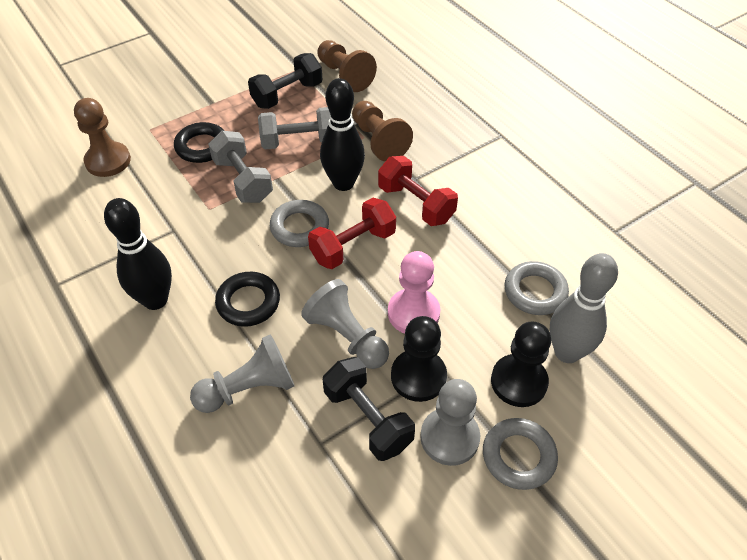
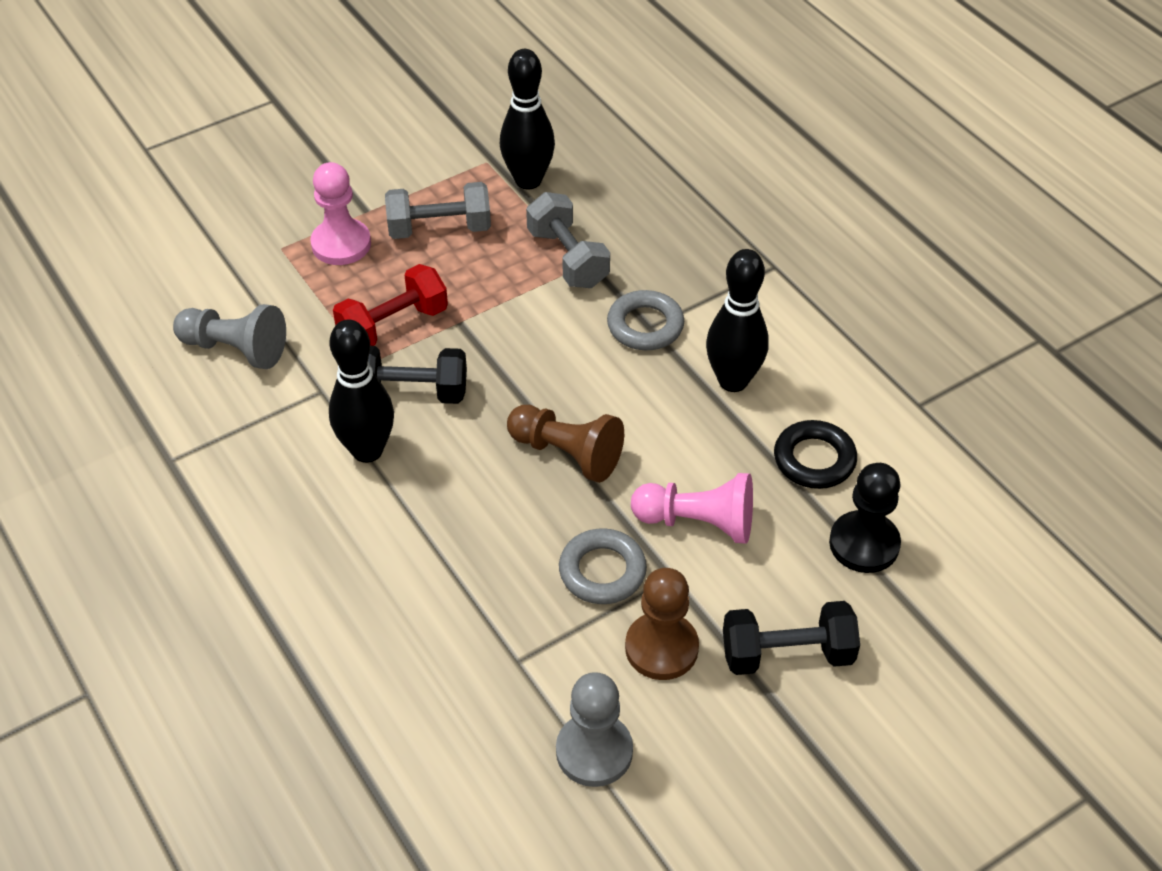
black bowling pin: 2 -> 3
black pawn: 2 -> 1
black ring: 2 -> 1
brown pawn: 3 -> 2
grey bowling pin: 1 -> 0
grey pawn: 3 -> 2
grey ring: 3 -> 2
pink pawn: 1 -> 2
red dumbbell: 2 -> 1

